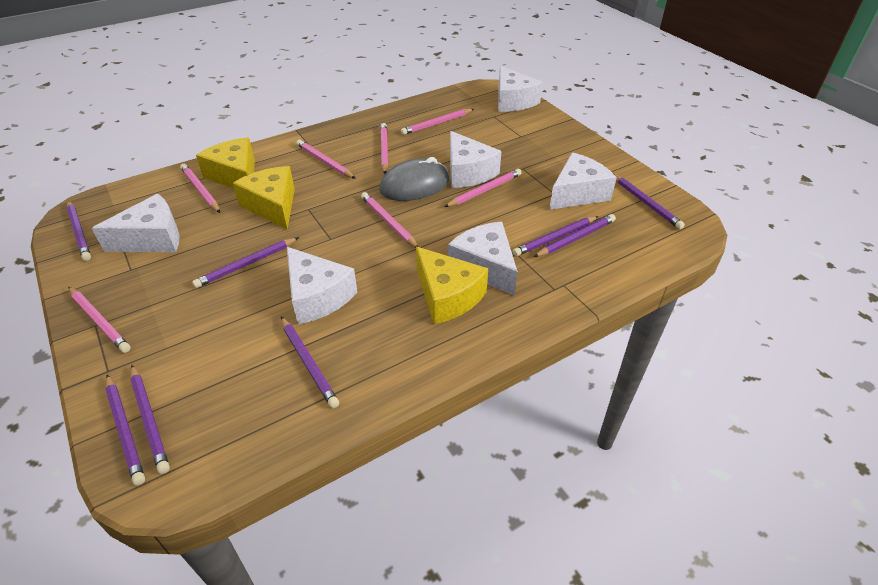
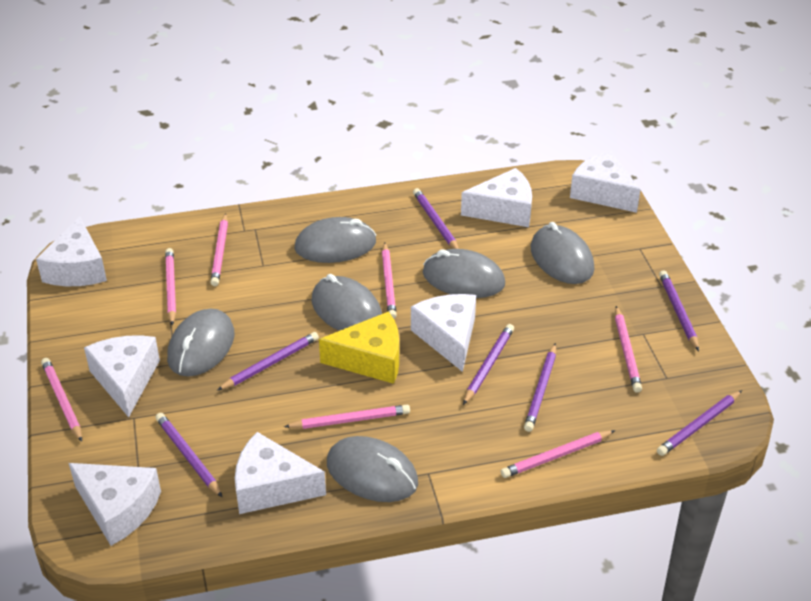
grey mouse: 1 -> 6
purple pencil: 8 -> 7
white cheese: 6 -> 7
yellow cheese: 3 -> 1

